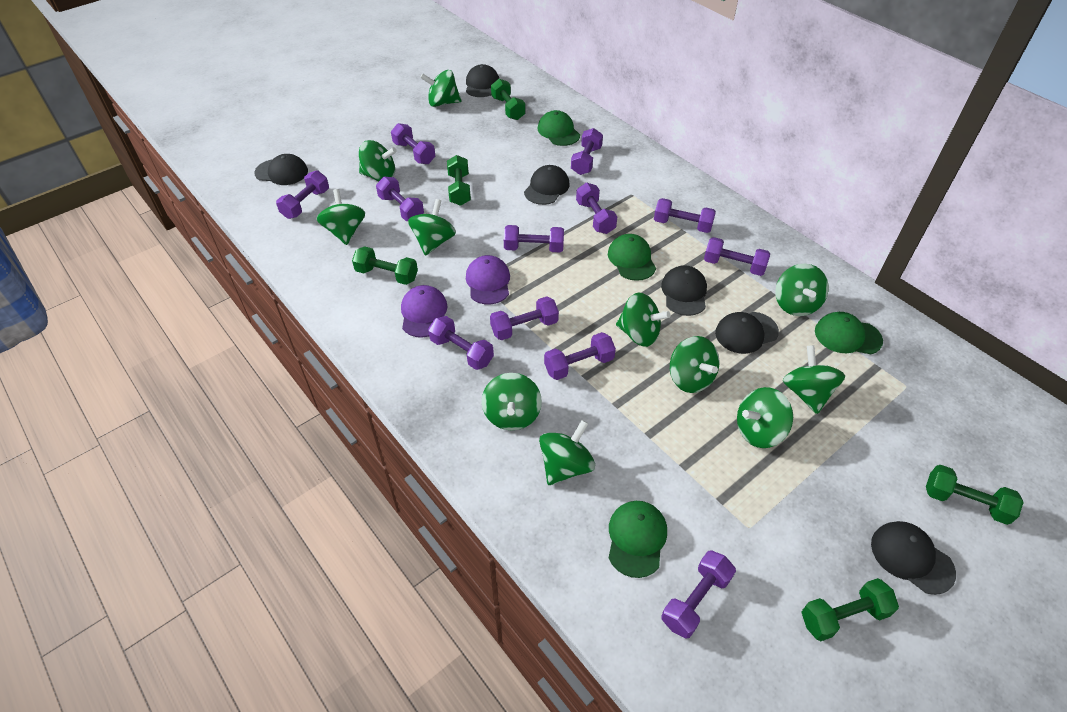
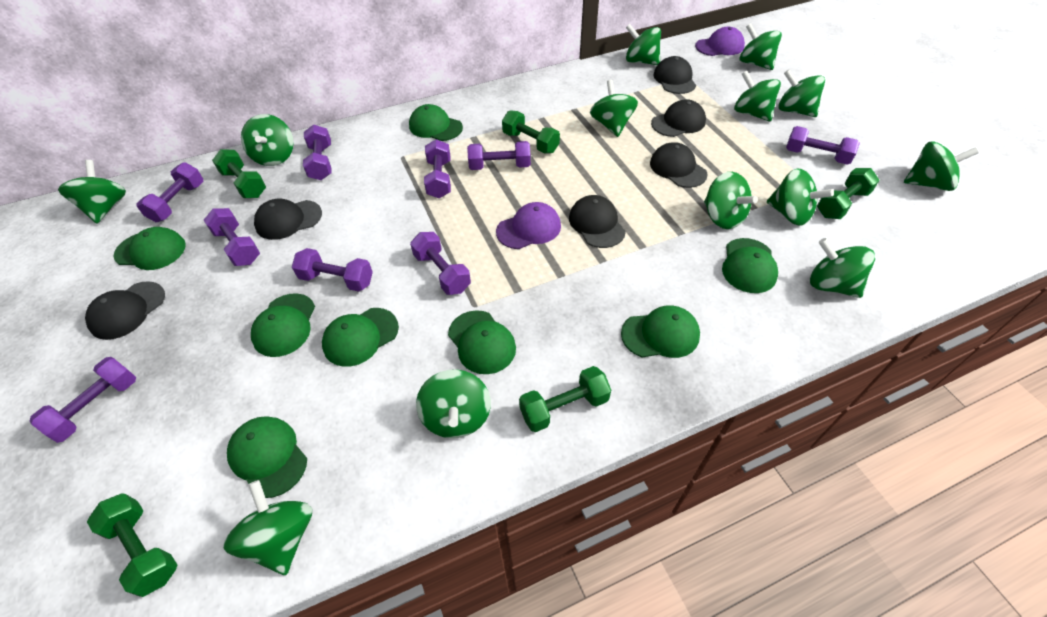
green cap: 4 -> 8
green spinning top: 11 -> 13
purple dumbbell: 12 -> 9

